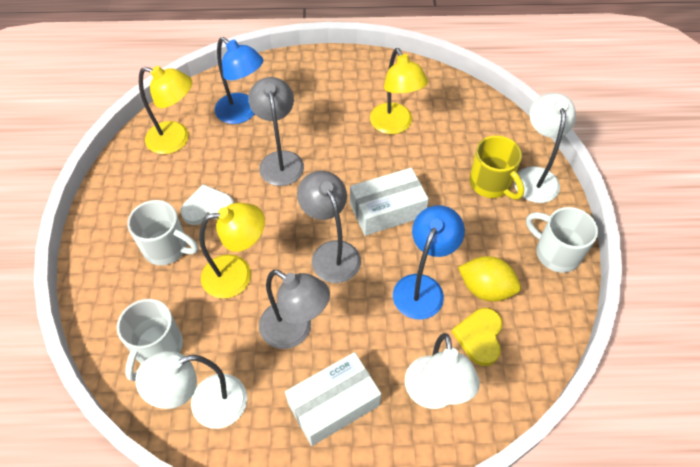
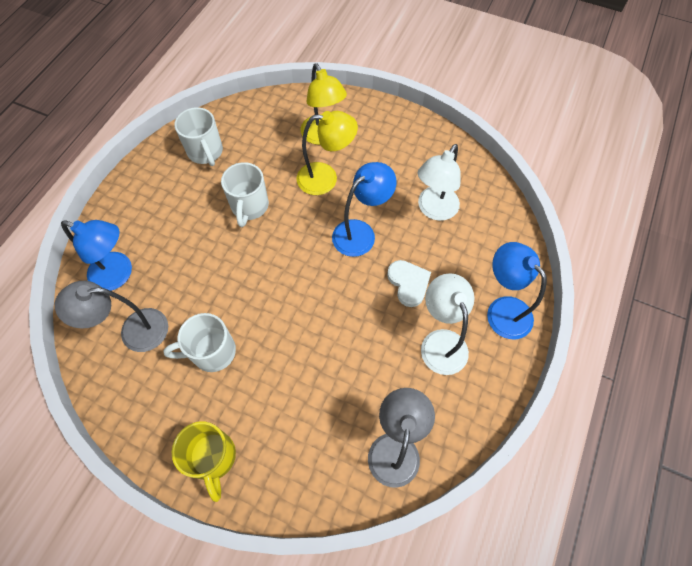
blue lamp: 2 -> 3
grey lamp: 3 -> 2
white box: 2 -> 0
white lamp: 3 -> 2
yellow heart: 1 -> 0
yellow lamp: 3 -> 2
yellow lemon: 1 -> 0

